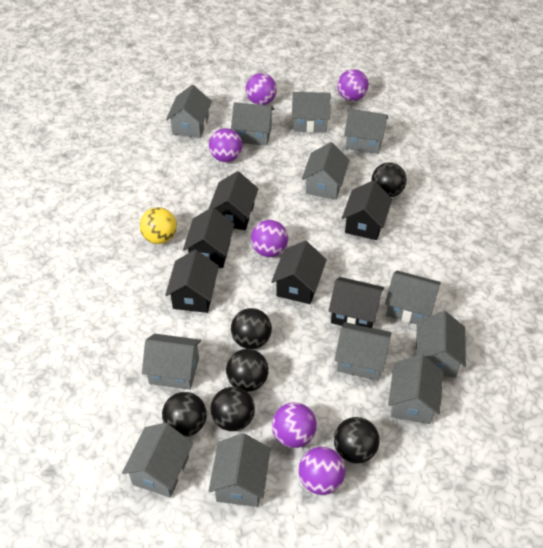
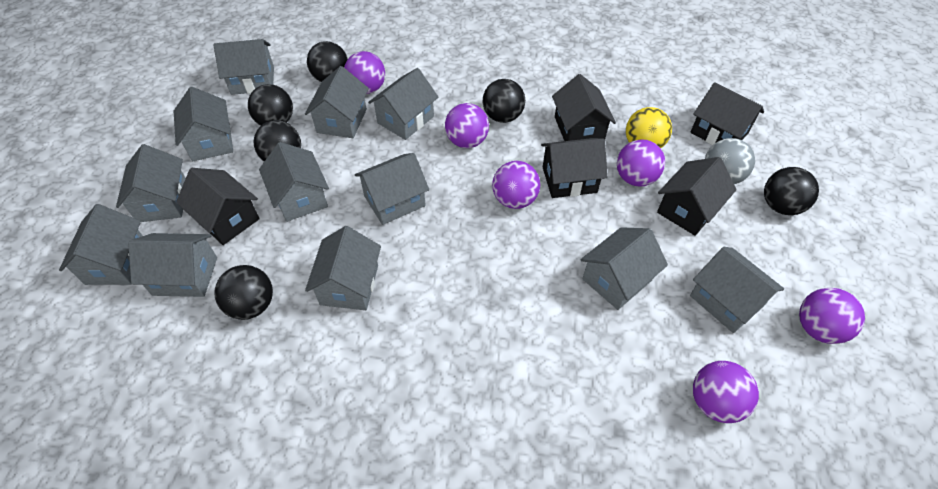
black house: 6 -> 5
grey ball: 0 -> 1

